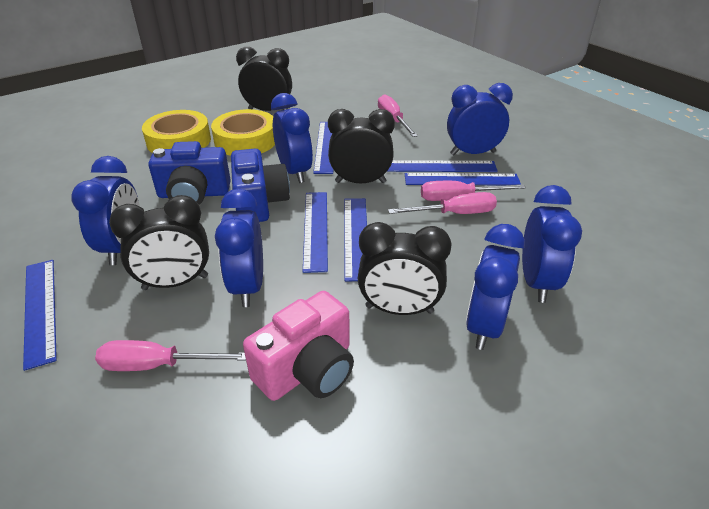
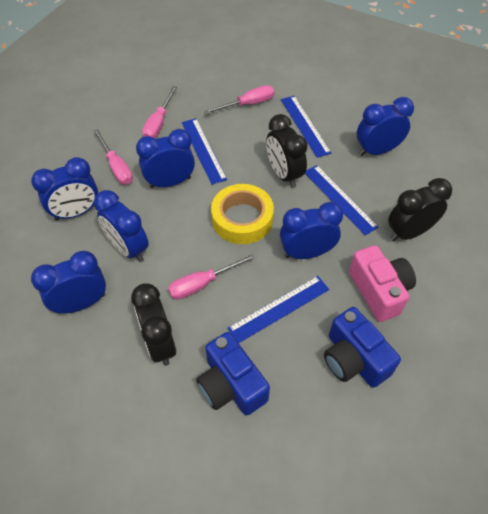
black clock: 4 -> 3
blue ruler: 6 -> 4
yellow tape: 2 -> 1

